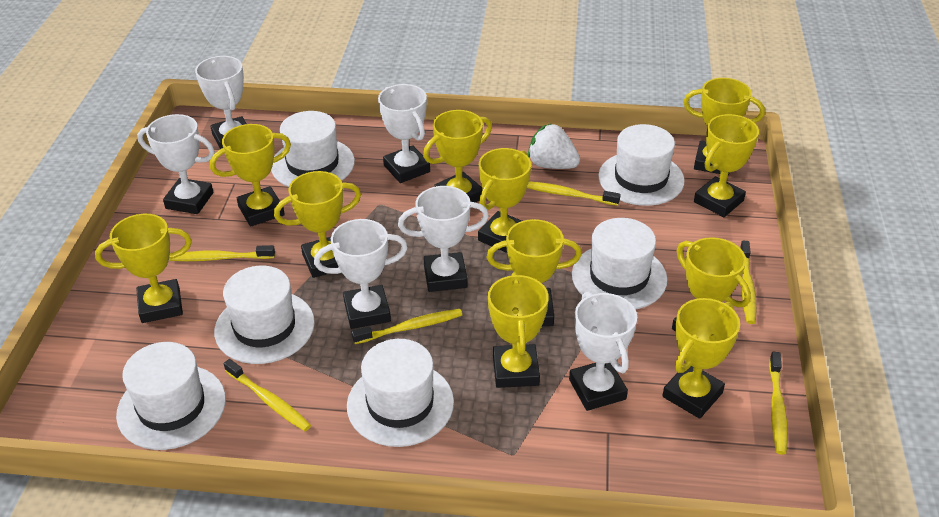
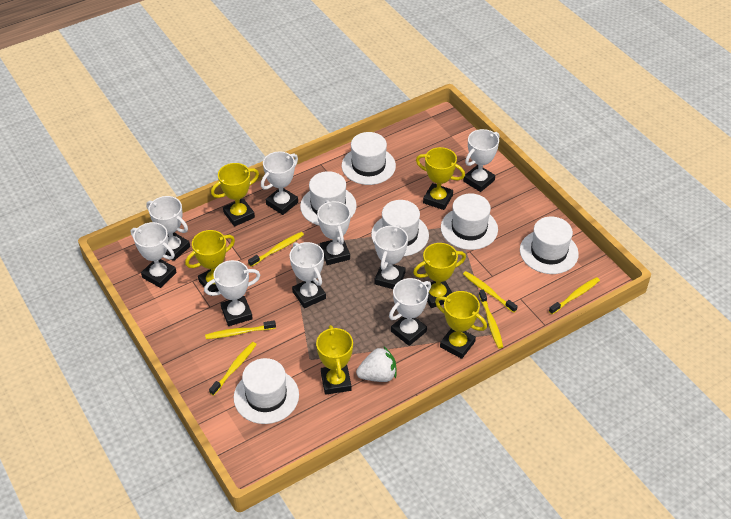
white trophy: 6 -> 9
yellow trophy: 11 -> 6

